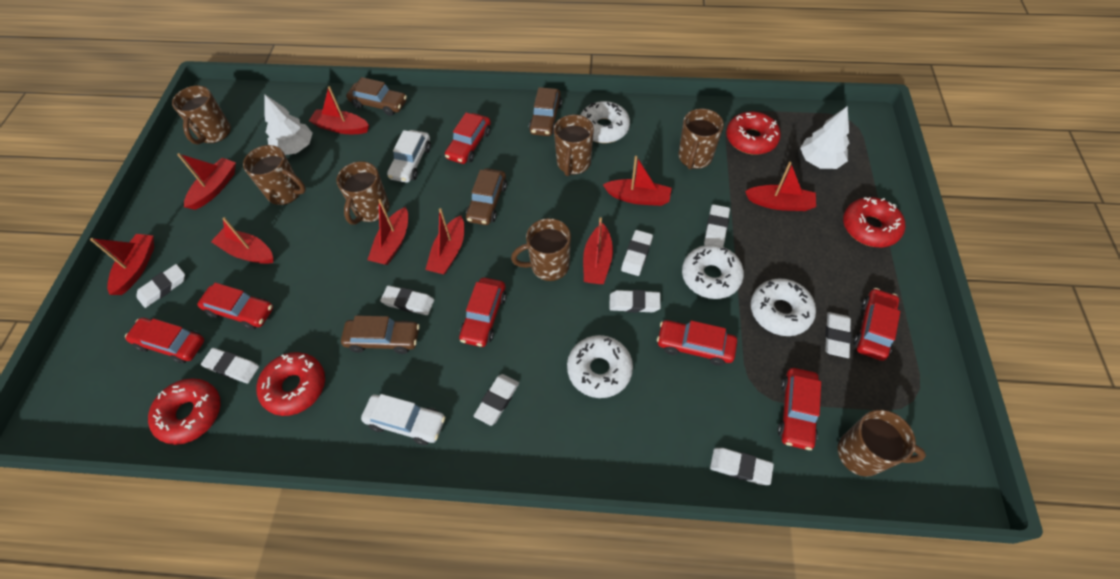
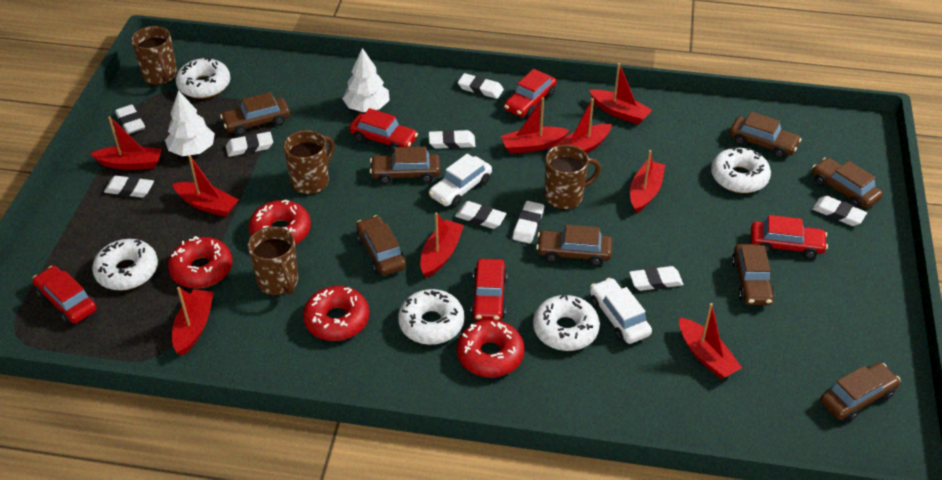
brown car: 4 -> 8
brown mug: 7 -> 4
red car: 7 -> 5
white donut: 4 -> 5

